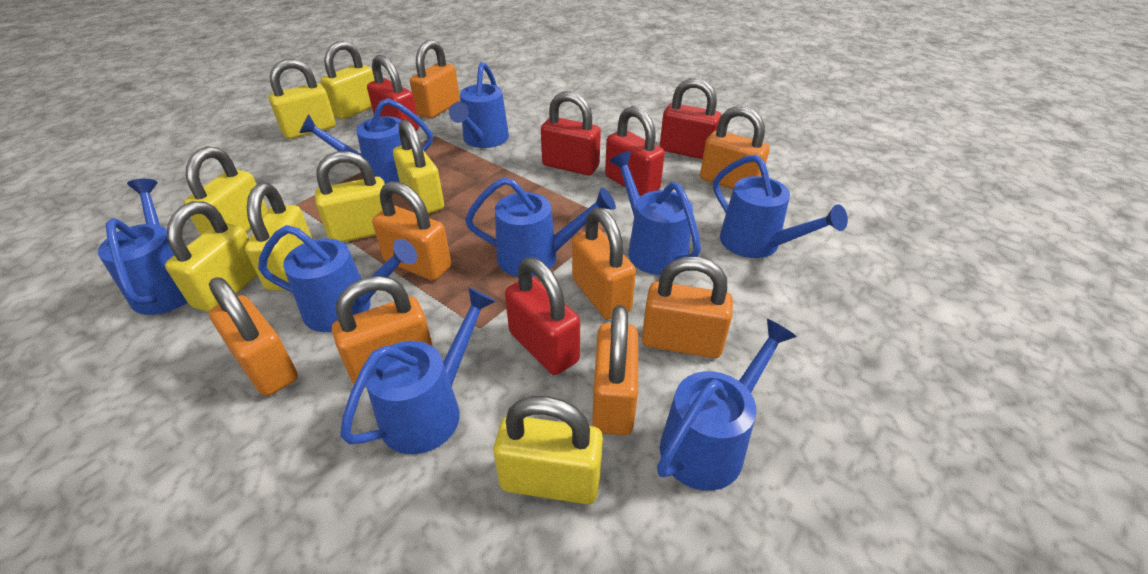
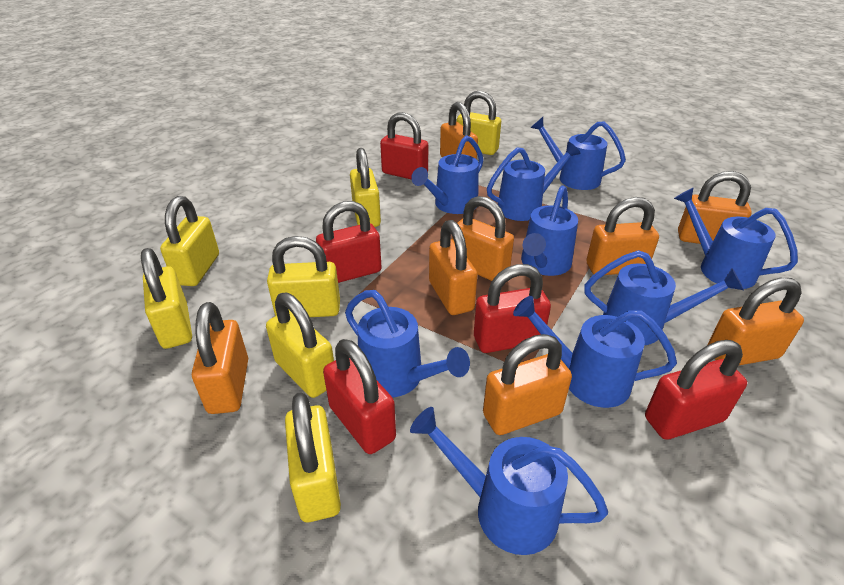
yellow padlock: 8 -> 7

